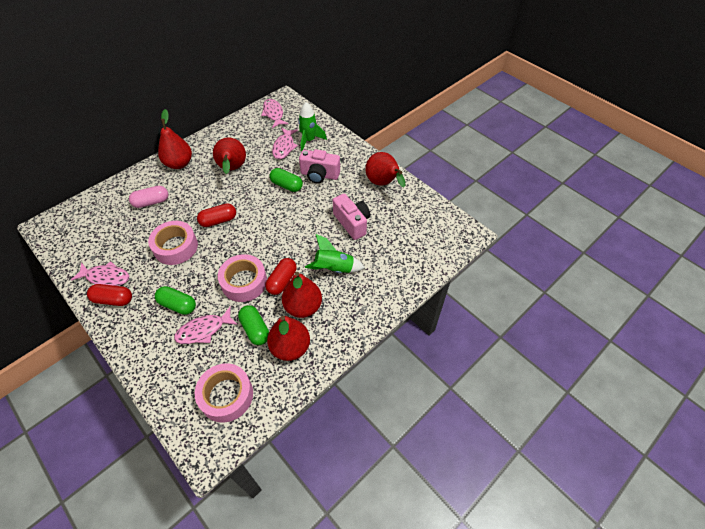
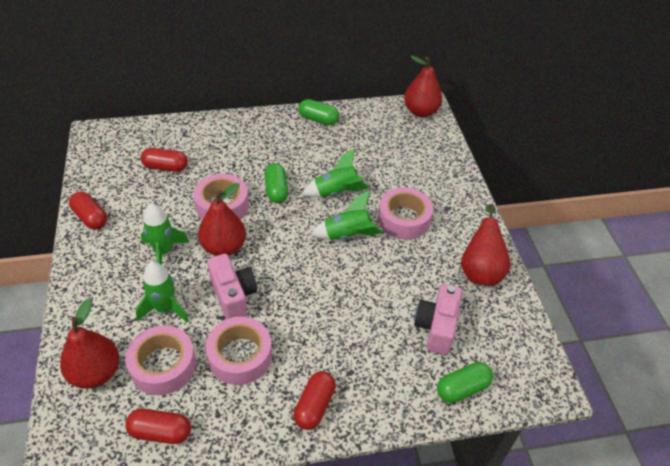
green rocket: 2 -> 4
pink capsule: 1 -> 0
pink fish: 4 -> 0
pink tape: 3 -> 4
red capsule: 3 -> 4
red pear: 5 -> 4

